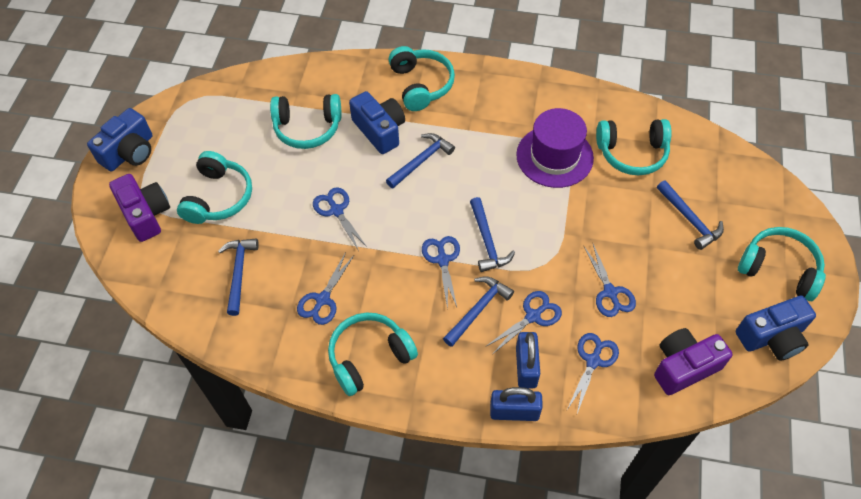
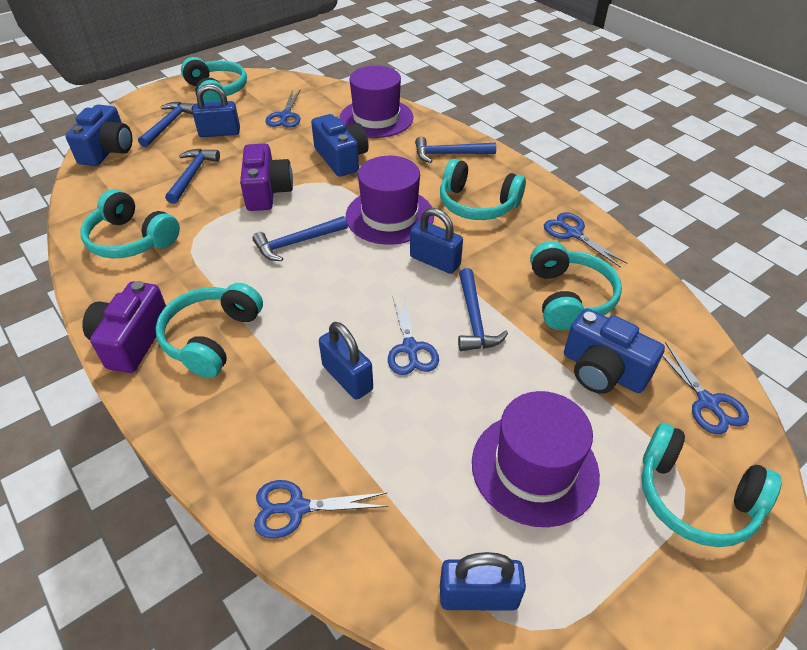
blue padlock: 2 -> 4
blue scissors: 6 -> 5
purple hat: 1 -> 3

